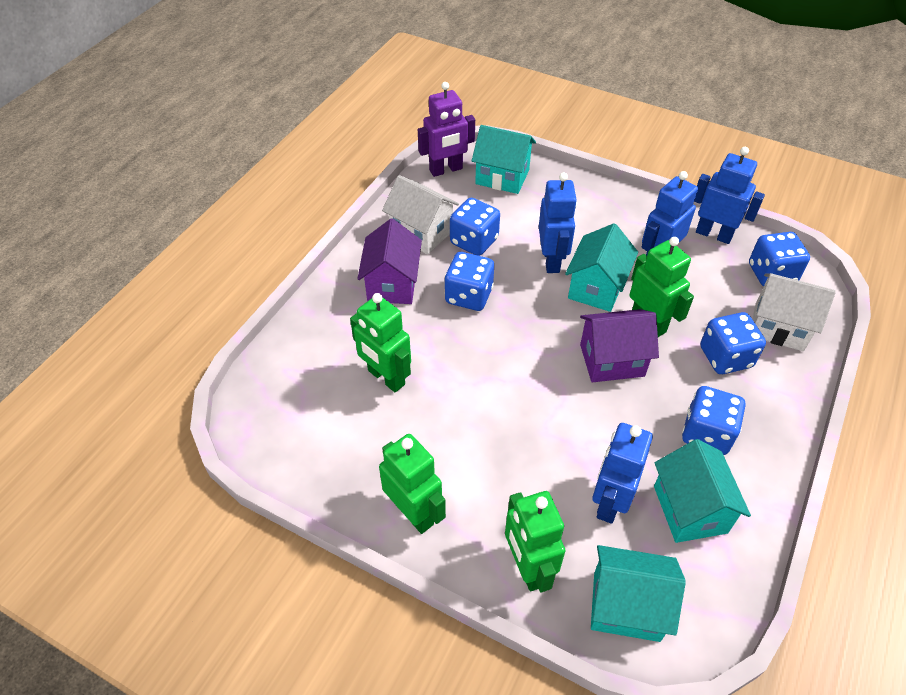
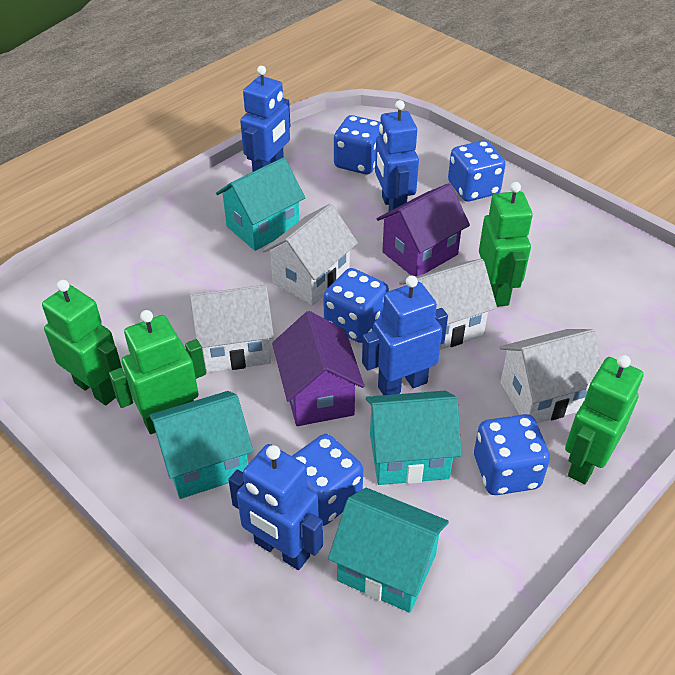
purple robot: 1 -> 0
white house: 2 -> 4

